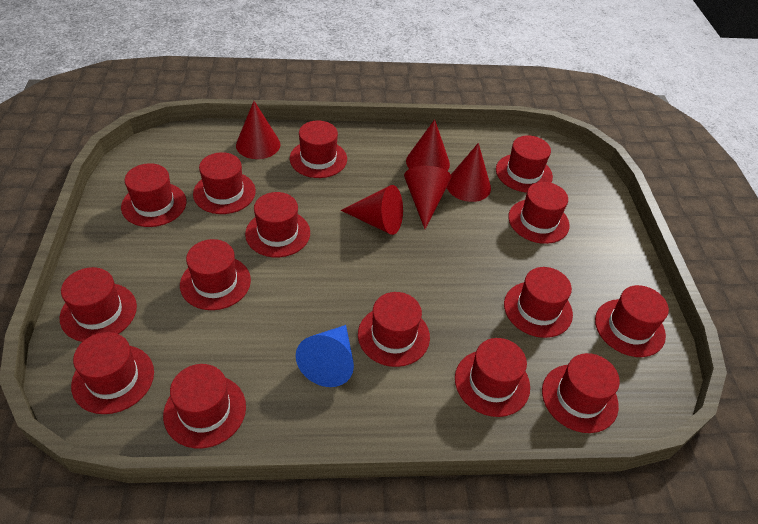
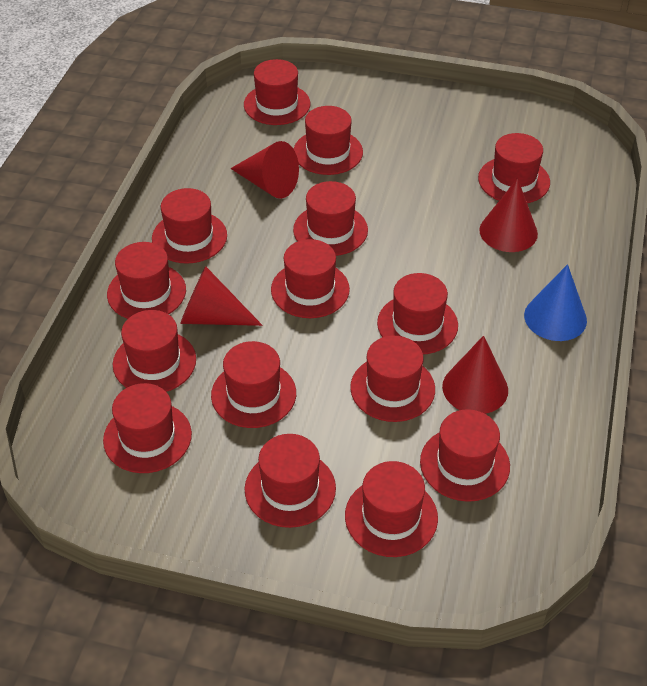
red cone: 5 -> 4

